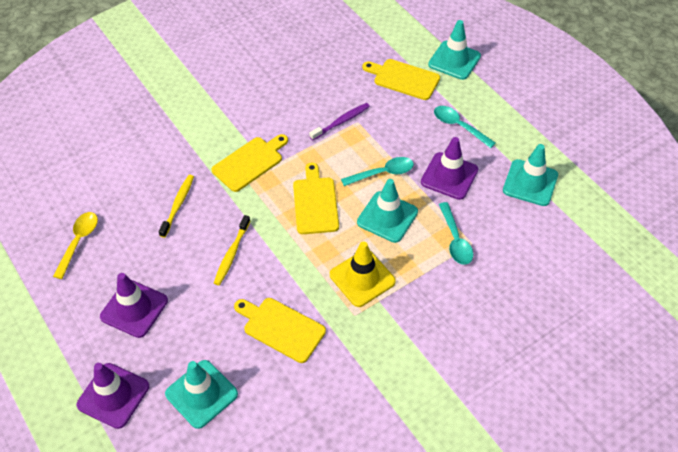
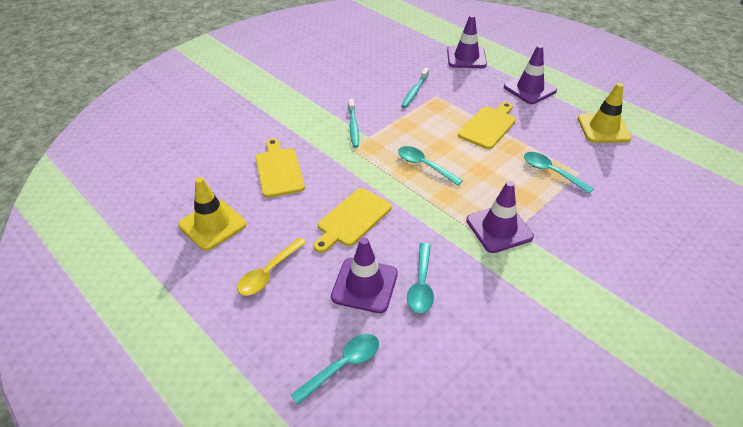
purple toothbrush: 1 -> 0
purple traffic cone: 3 -> 4
turquoise spoon: 3 -> 4
turquoise toothbrush: 0 -> 2
turquoise traffic cone: 4 -> 0
yellow cutting board: 4 -> 3
yellow toothbrush: 2 -> 0
yellow traffic cone: 1 -> 2

